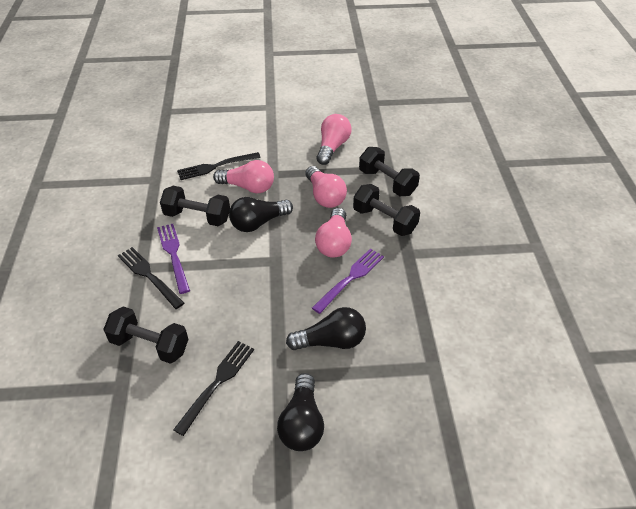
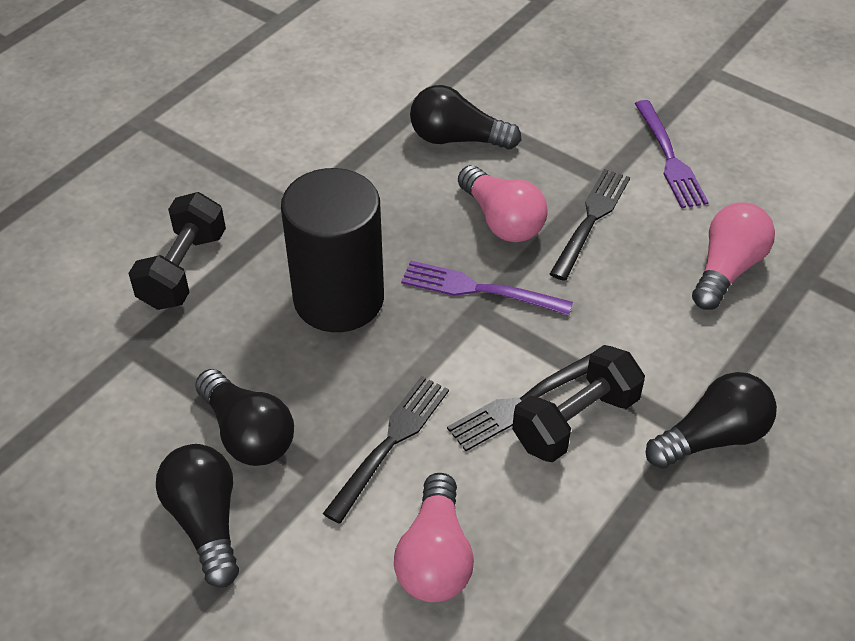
black cylinder: 0 -> 1
black dumbbell: 4 -> 2
black light bulb: 3 -> 4
pink light bulb: 4 -> 3

